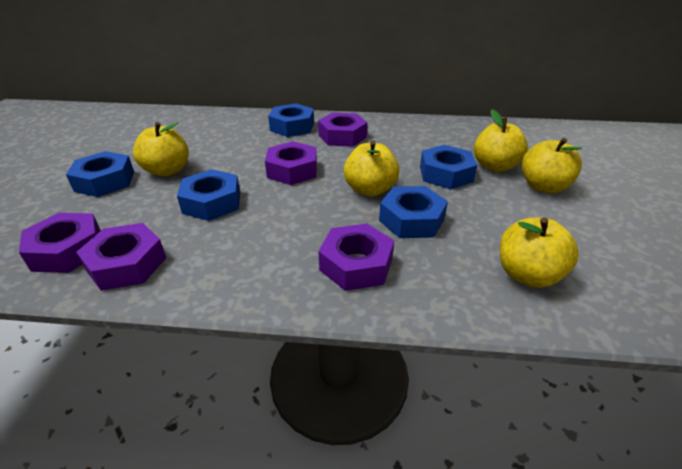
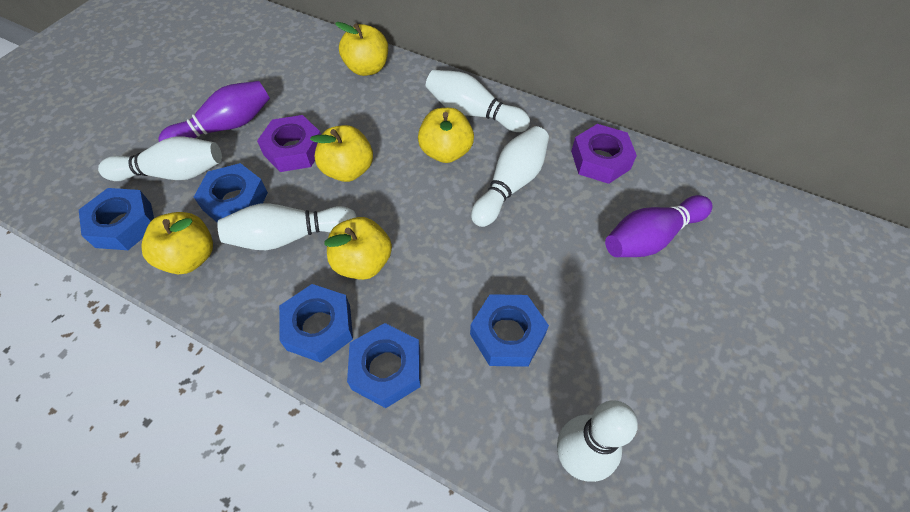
purple bowling pin: 0 -> 2
purple nut: 5 -> 2
white bowling pin: 0 -> 5

